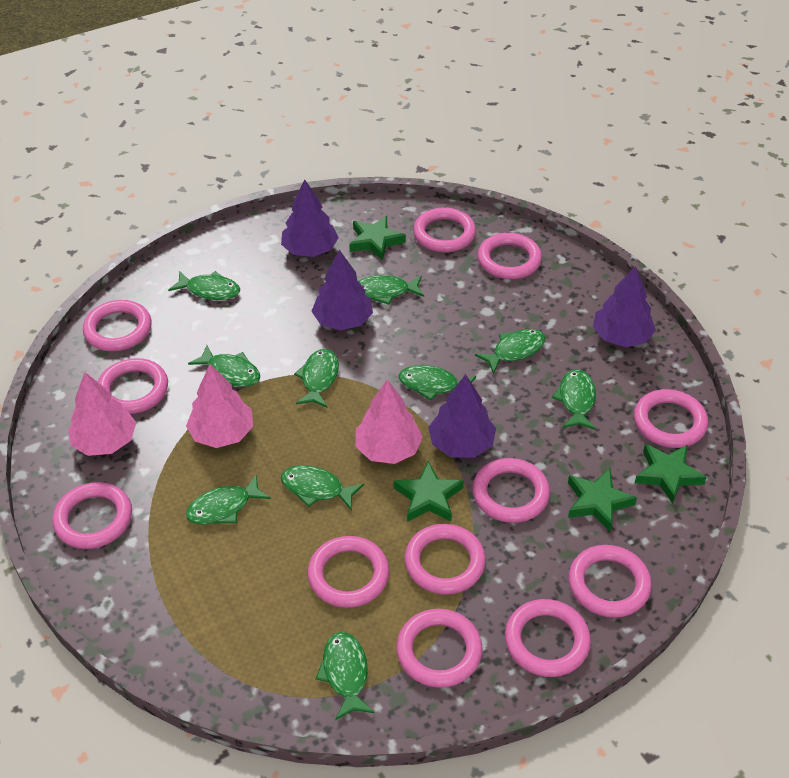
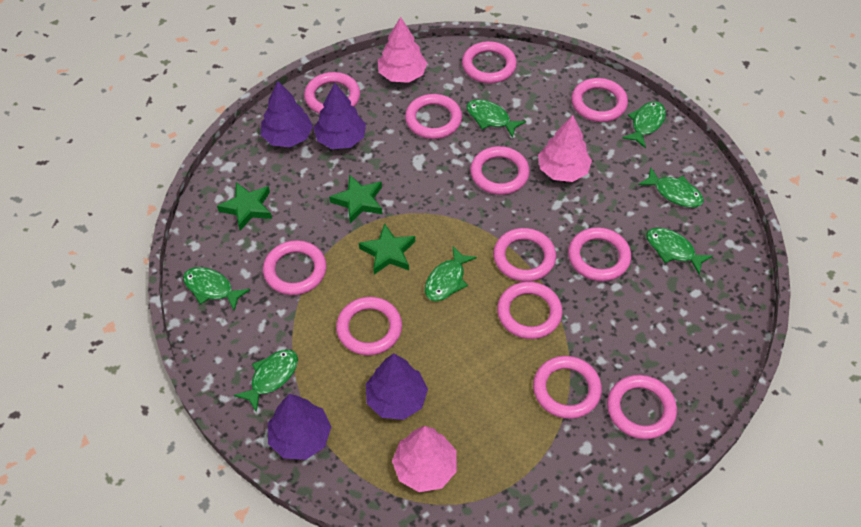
green fish: 10 -> 7
green star: 4 -> 3

